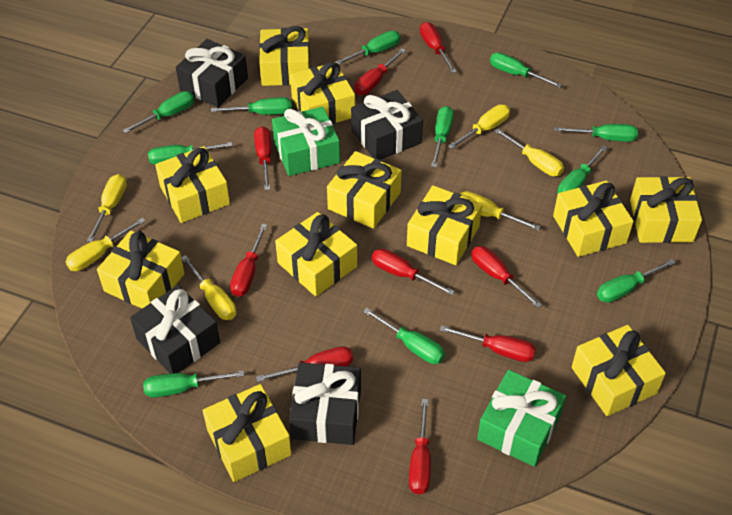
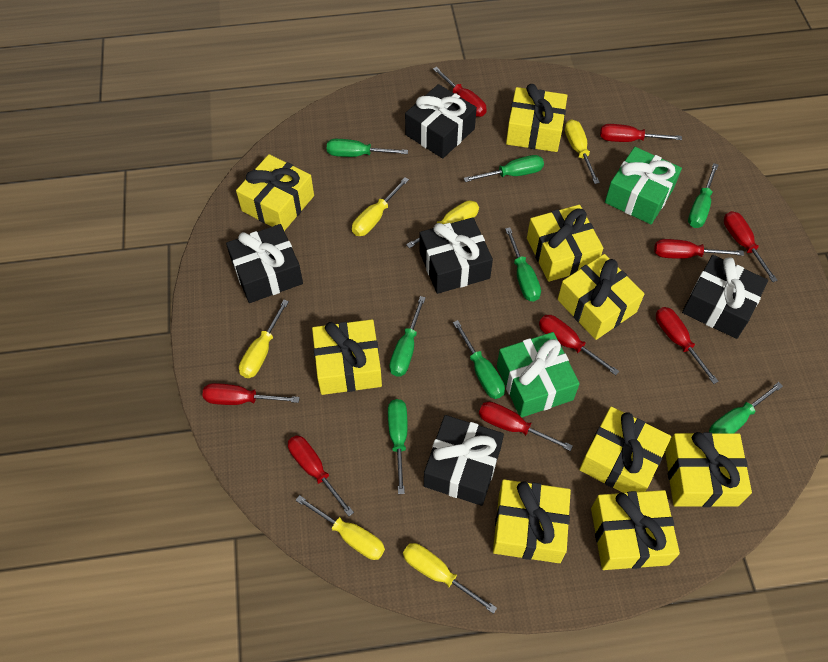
black gift: 4 -> 5
green screwdriver: 11 -> 8
yellow gift: 11 -> 9

